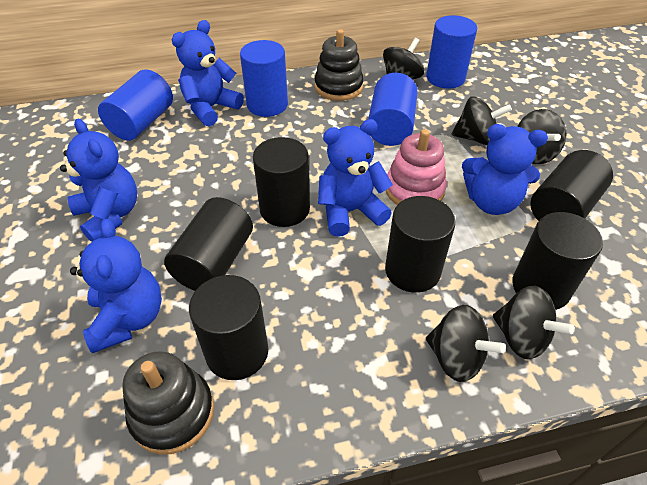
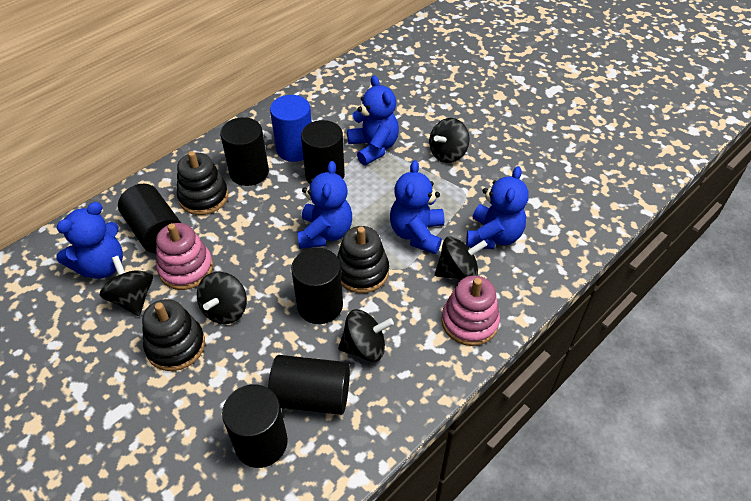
black stacking toy: 2 -> 3
blue cylinder: 4 -> 1
pink stacking toy: 1 -> 2

